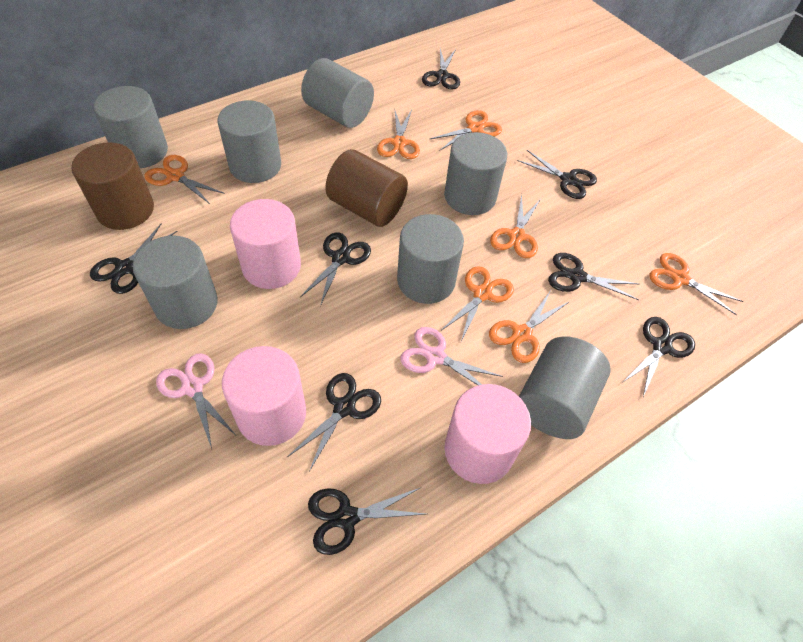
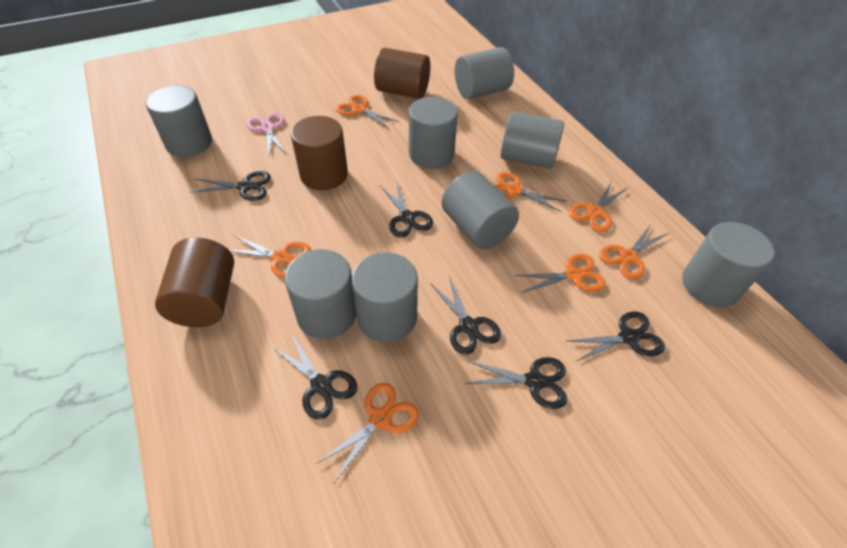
black scissors: 8 -> 6
brown cylinder: 2 -> 3
grey cylinder: 7 -> 8
pink cylinder: 3 -> 0
pink scissors: 2 -> 1

